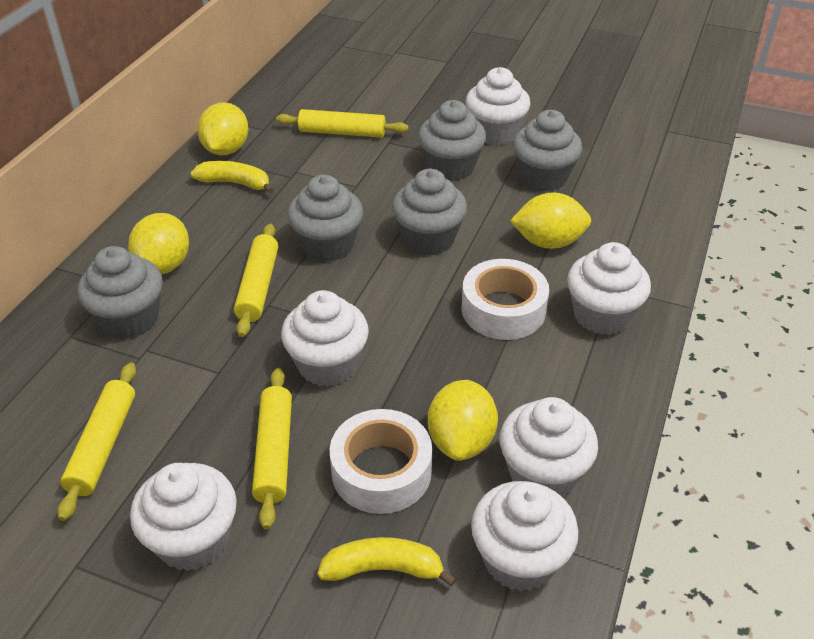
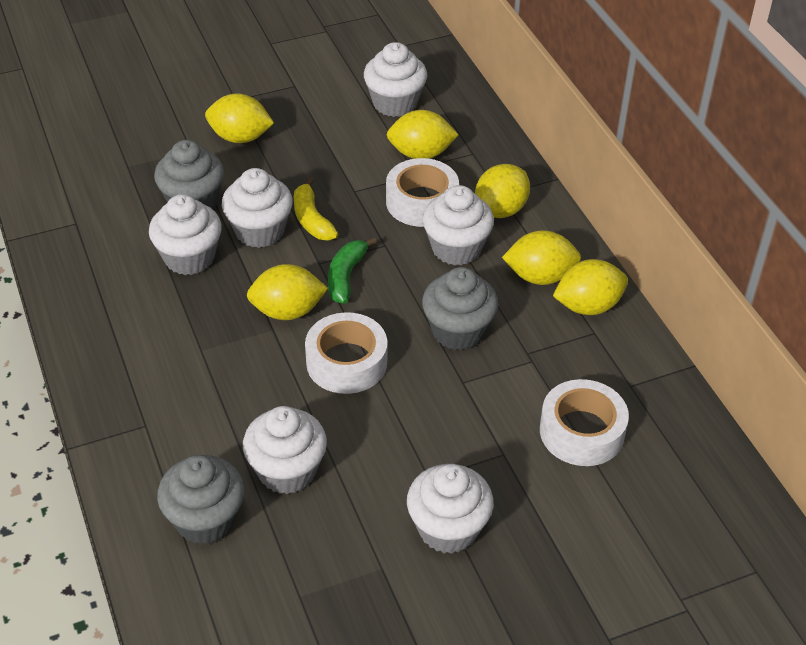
green banana: 0 -> 1
grey cupcake: 5 -> 3
white tape: 2 -> 3
yellow banana: 2 -> 1
yellow lemon: 4 -> 6
yellow rolling pin: 4 -> 0

